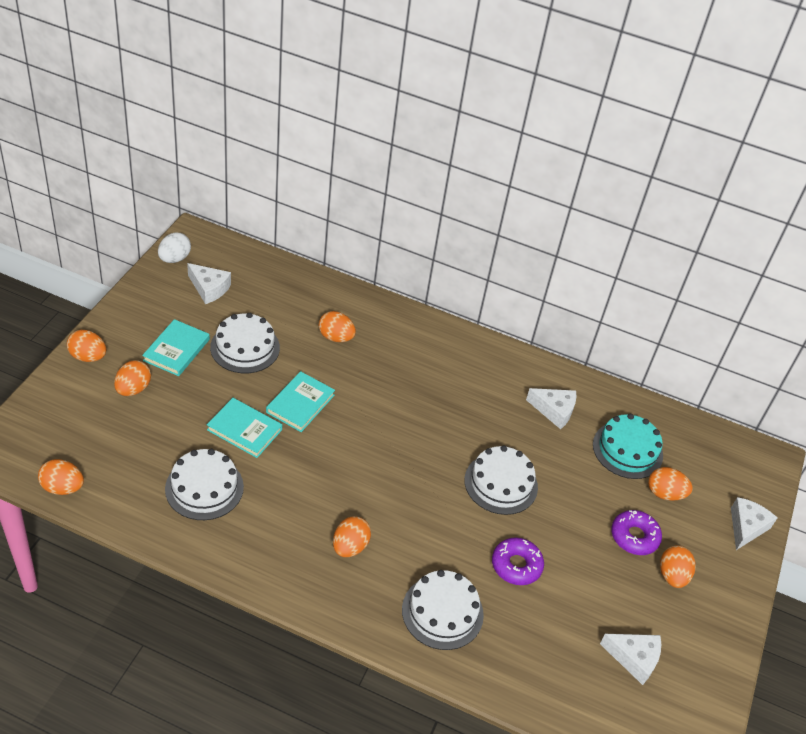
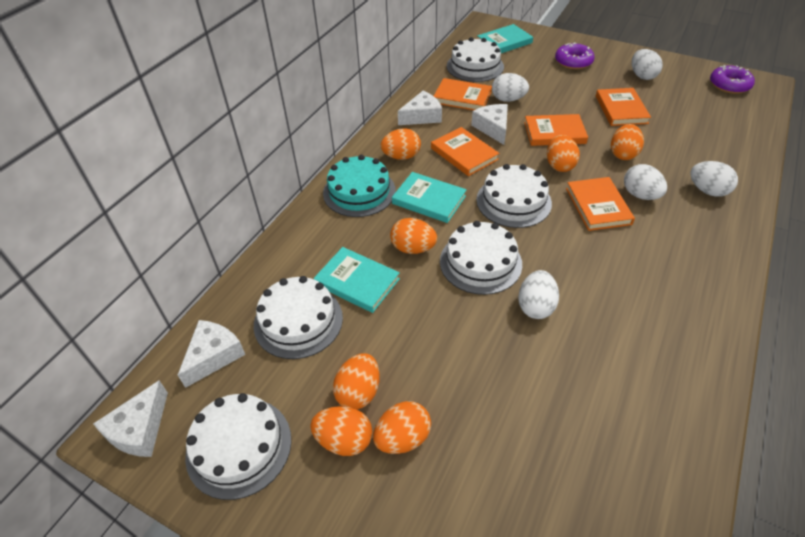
orange book: 0 -> 5
white cake: 4 -> 5
white egg: 1 -> 5

